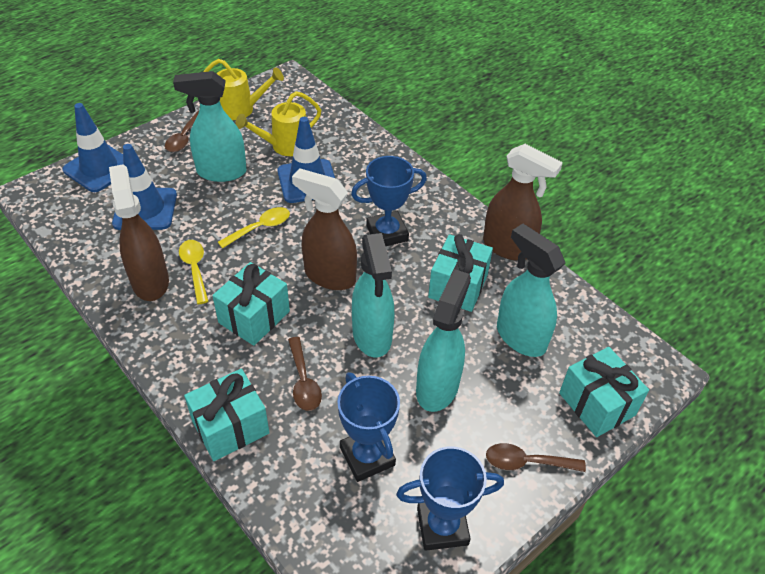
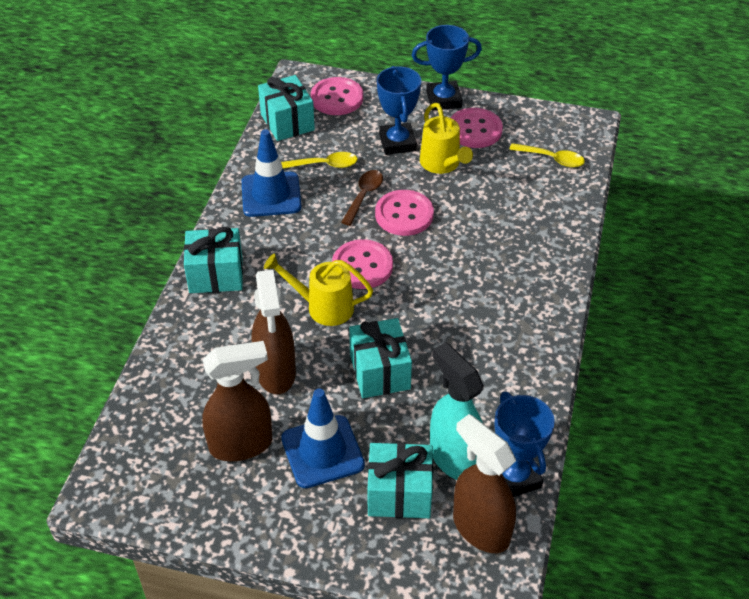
blue traffic cone: 3 -> 2
brown spoon: 3 -> 1
pink button: 0 -> 4
turquoise spray bottle: 4 -> 1

